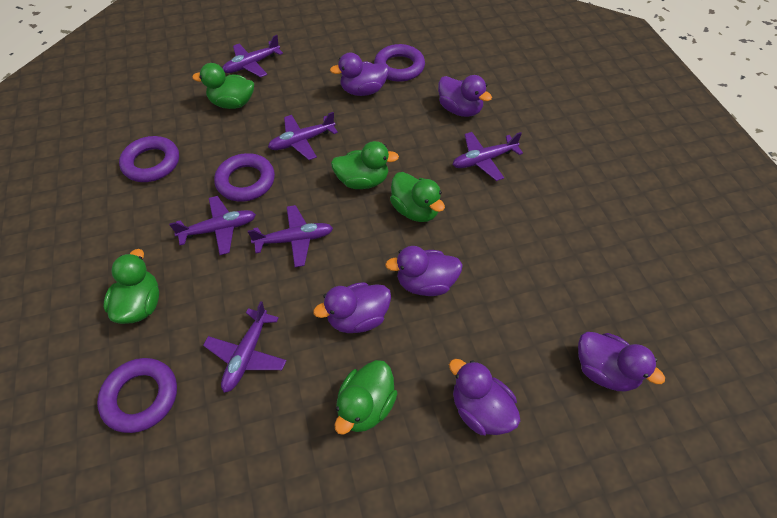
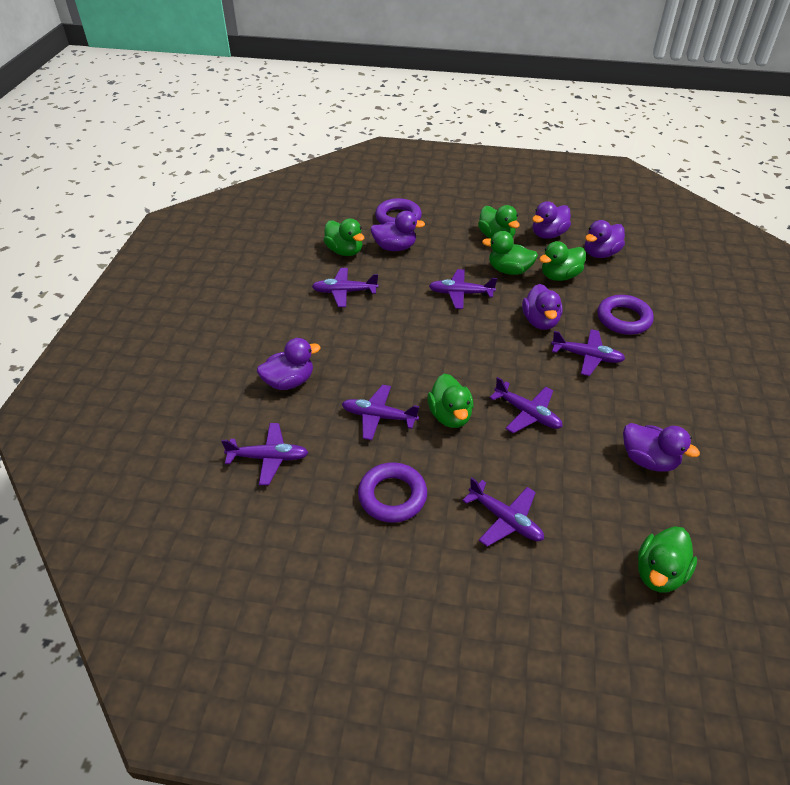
green duck: 5 -> 6
purple plane: 6 -> 7
purple ring: 4 -> 3

